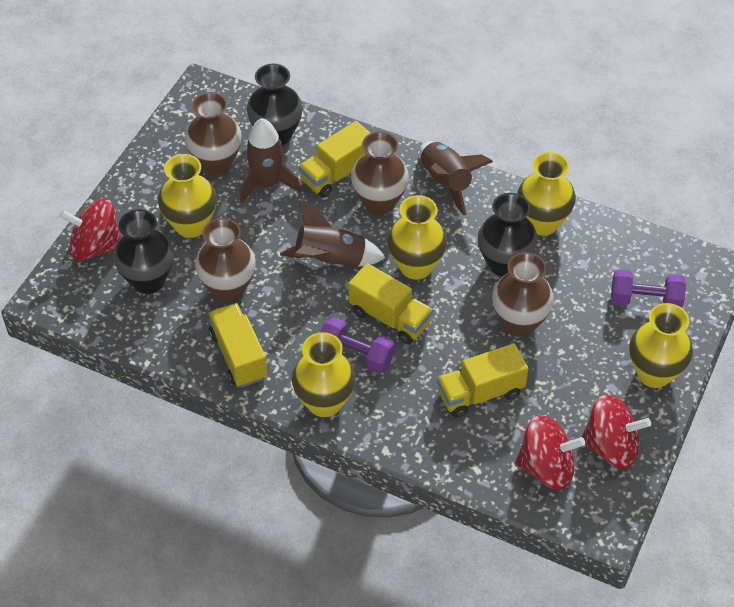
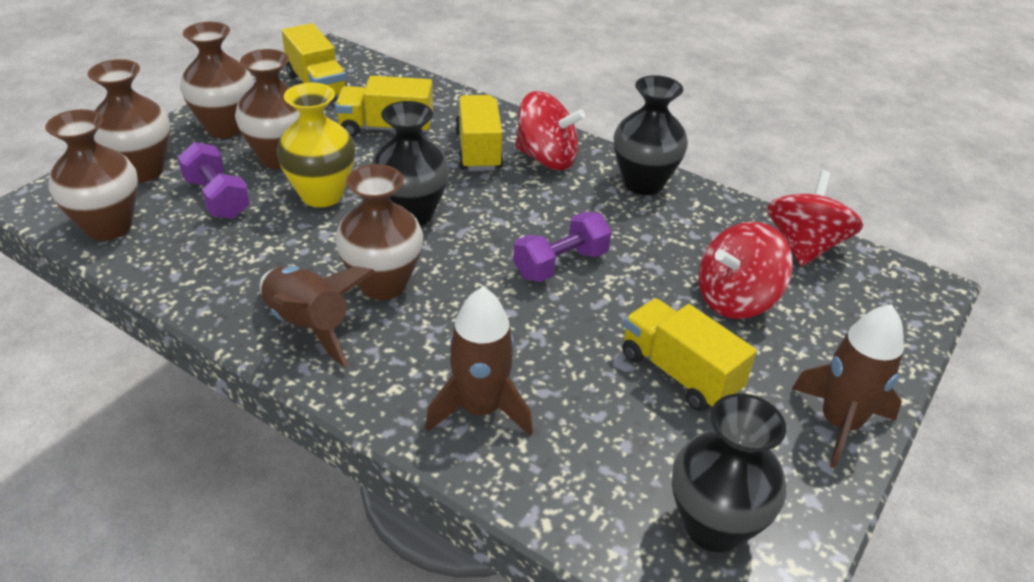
brown vase: 4 -> 5
yellow vase: 5 -> 1

